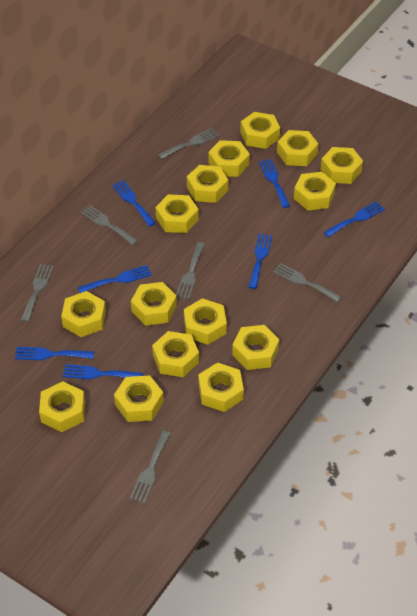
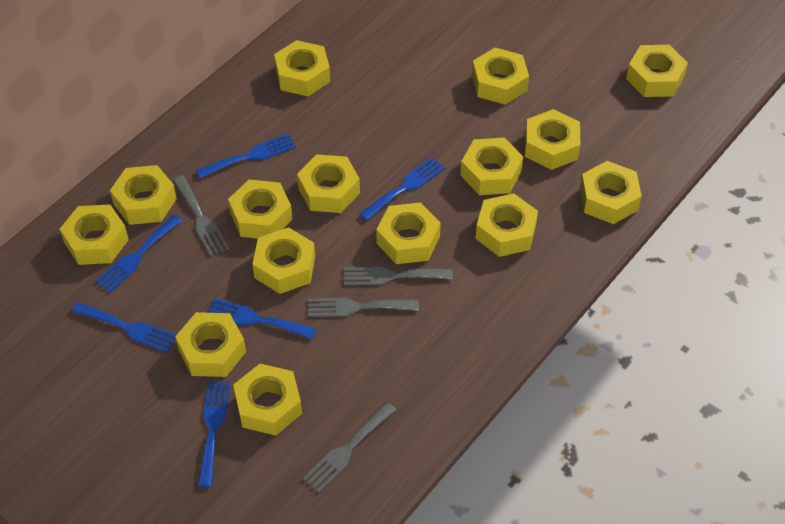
blue fork: 7 -> 6
grey fork: 6 -> 4

